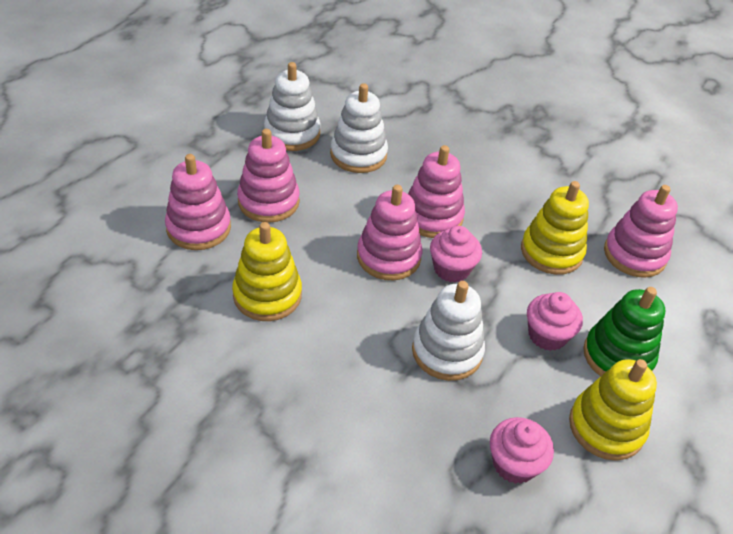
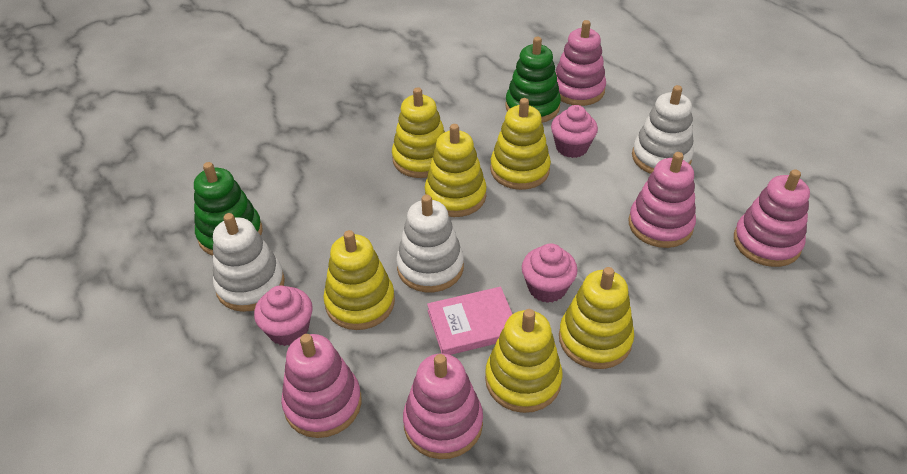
green stacking toy: 1 -> 2
pink book: 0 -> 1
yellow stacking toy: 3 -> 6

